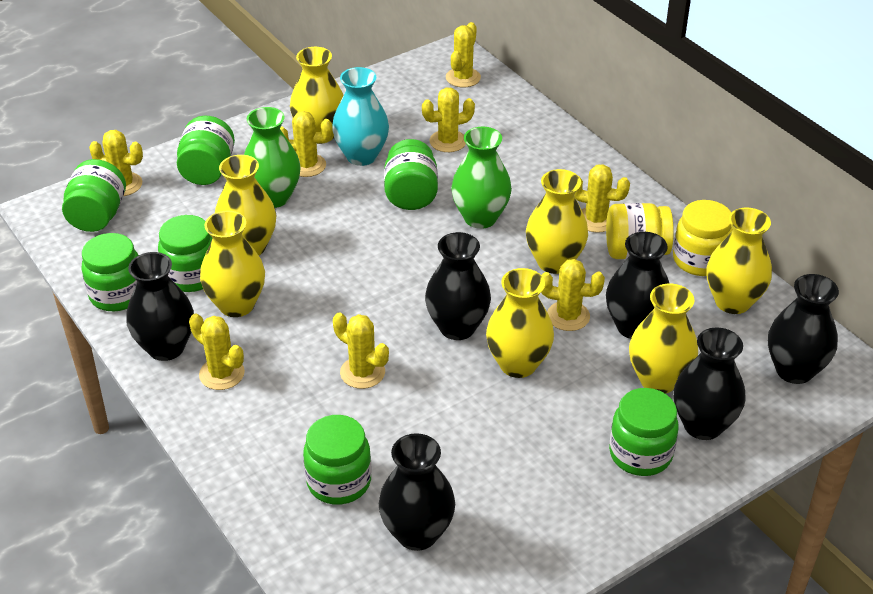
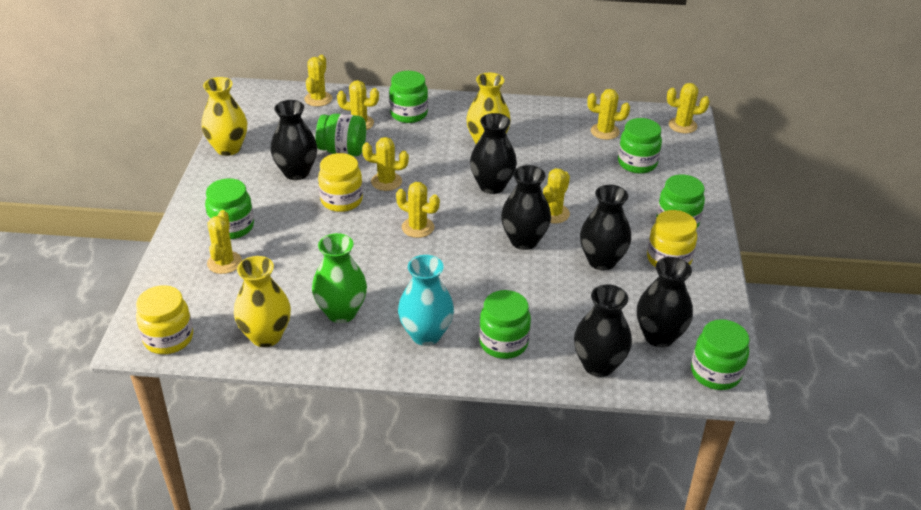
green vase: 2 -> 1
yellow jar: 2 -> 3
yellow vase: 7 -> 3

